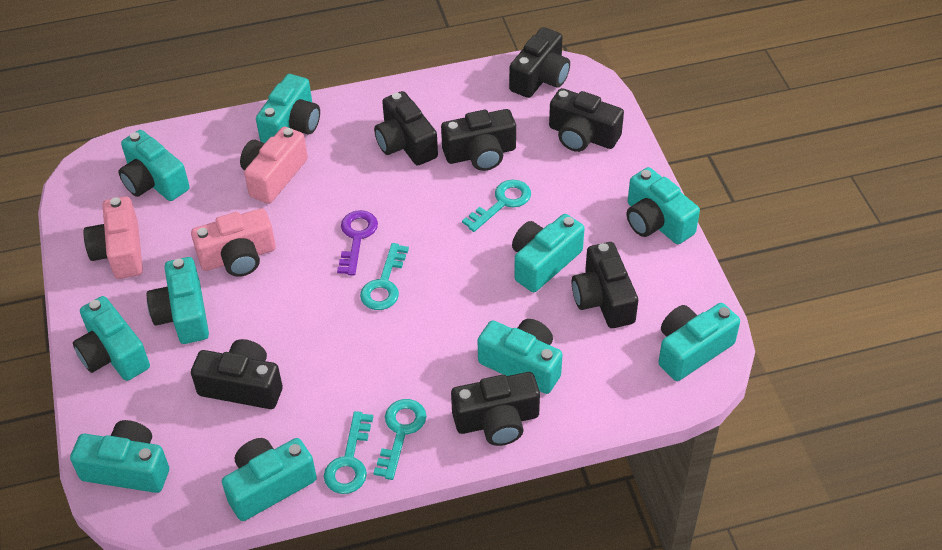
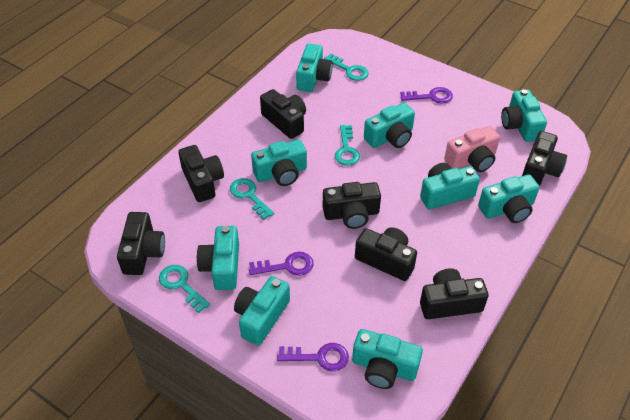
pink camera: 3 -> 1
purple key: 1 -> 3
turquoise camera: 10 -> 9

